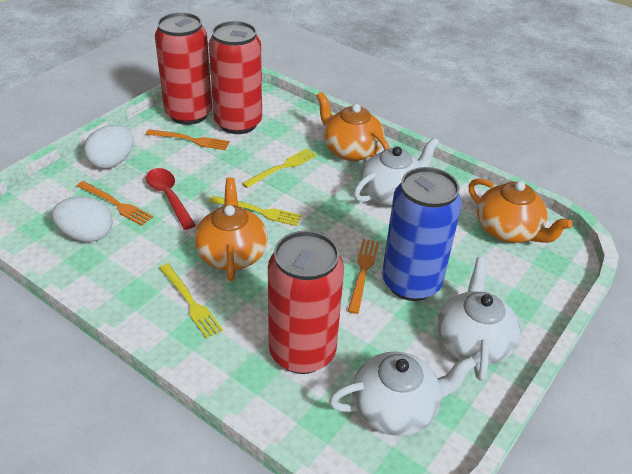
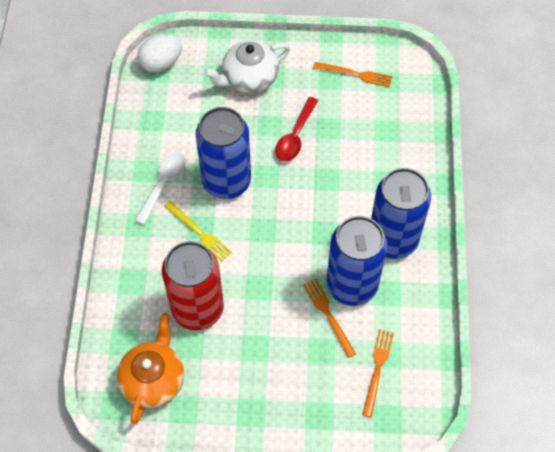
blue can: 1 -> 3
orange teapot: 3 -> 1
red can: 3 -> 1
white egg: 2 -> 1
white spoon: 0 -> 1
white teapot: 3 -> 1
yellow fork: 3 -> 1

